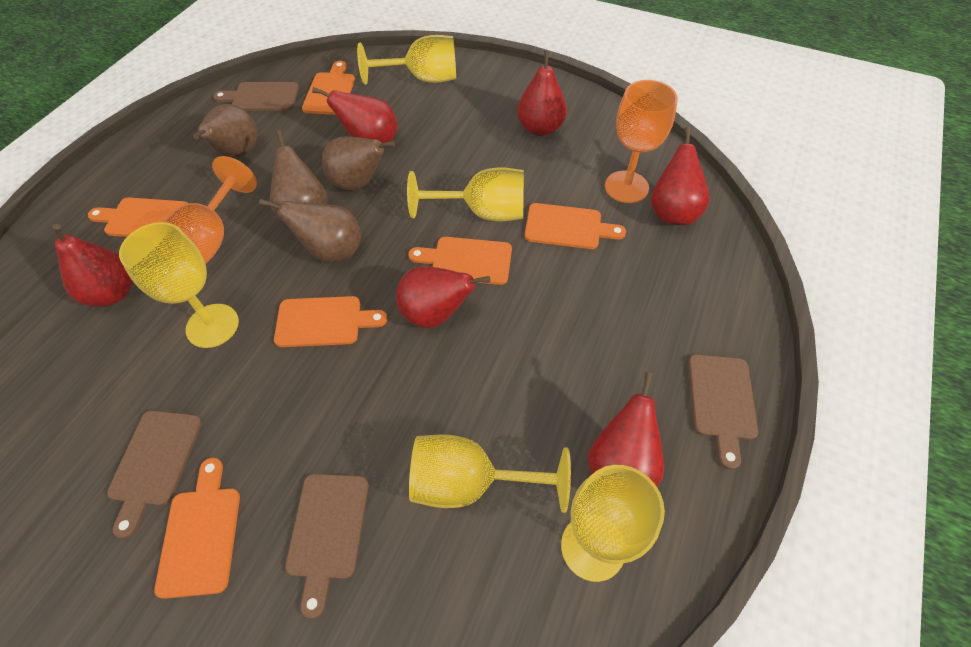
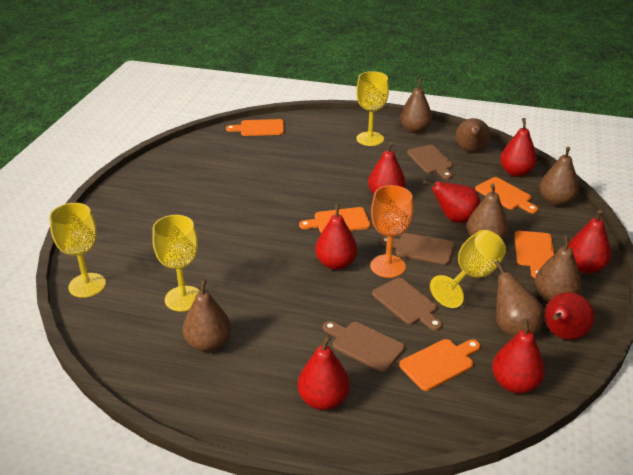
brown pear: 4 -> 7
orange cutting board: 6 -> 5
orange goblet: 2 -> 1
red pear: 6 -> 8
yellow goblet: 5 -> 4

